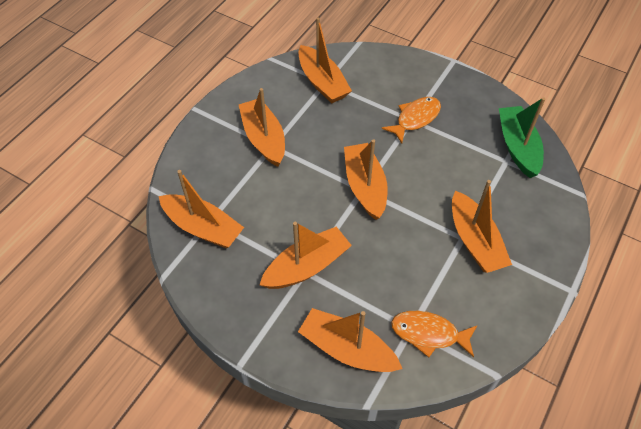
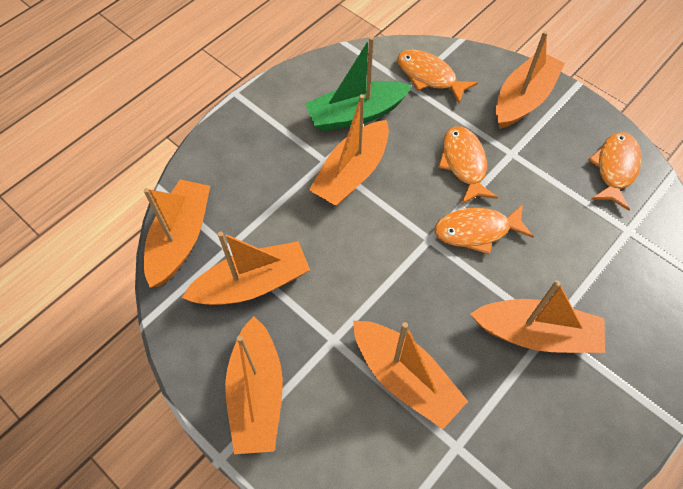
orange fish: 2 -> 4

